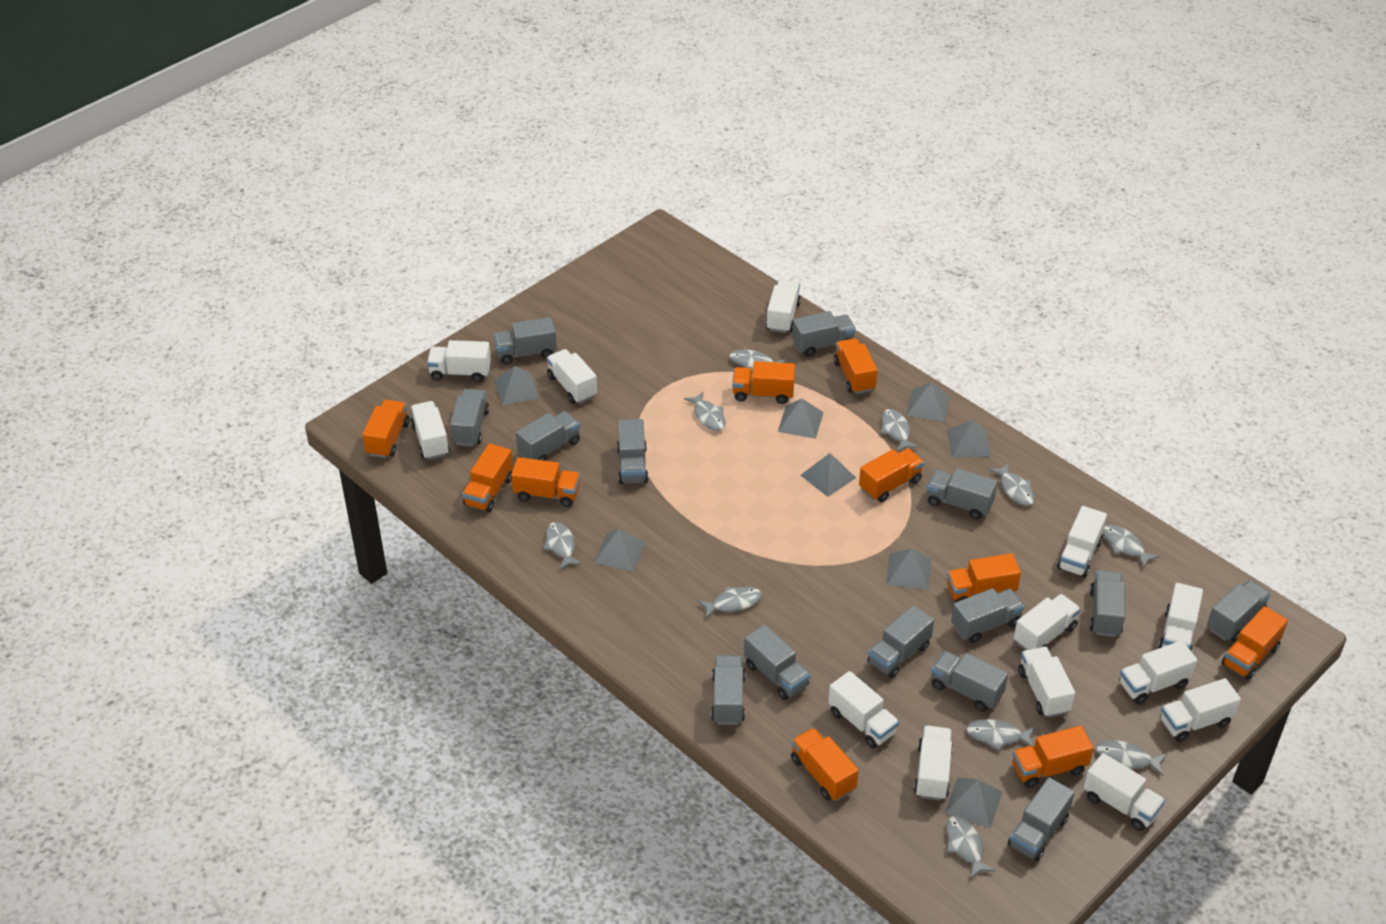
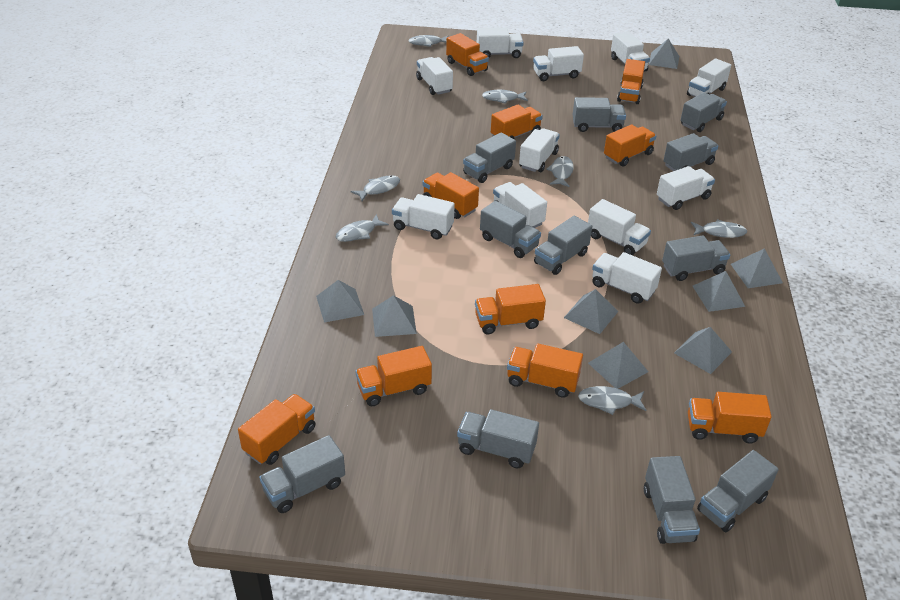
grey fish: 10 -> 7
grey truck: 14 -> 11
white truck: 13 -> 11

